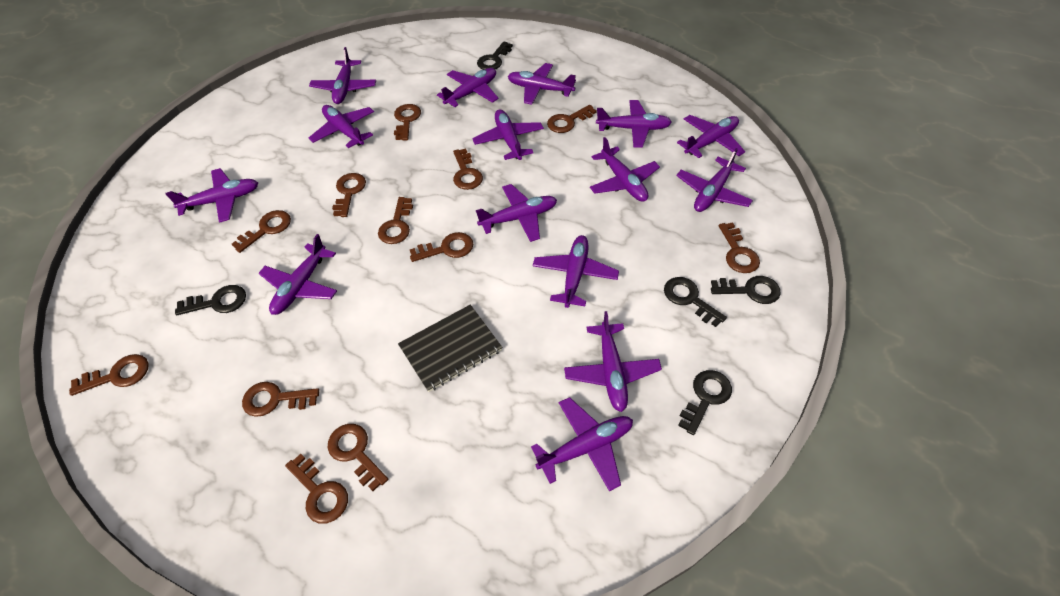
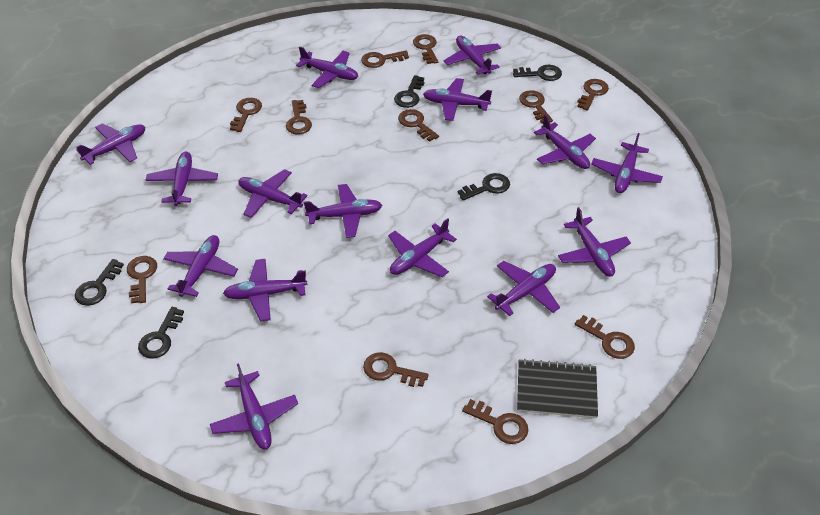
brown key: 12 -> 11

